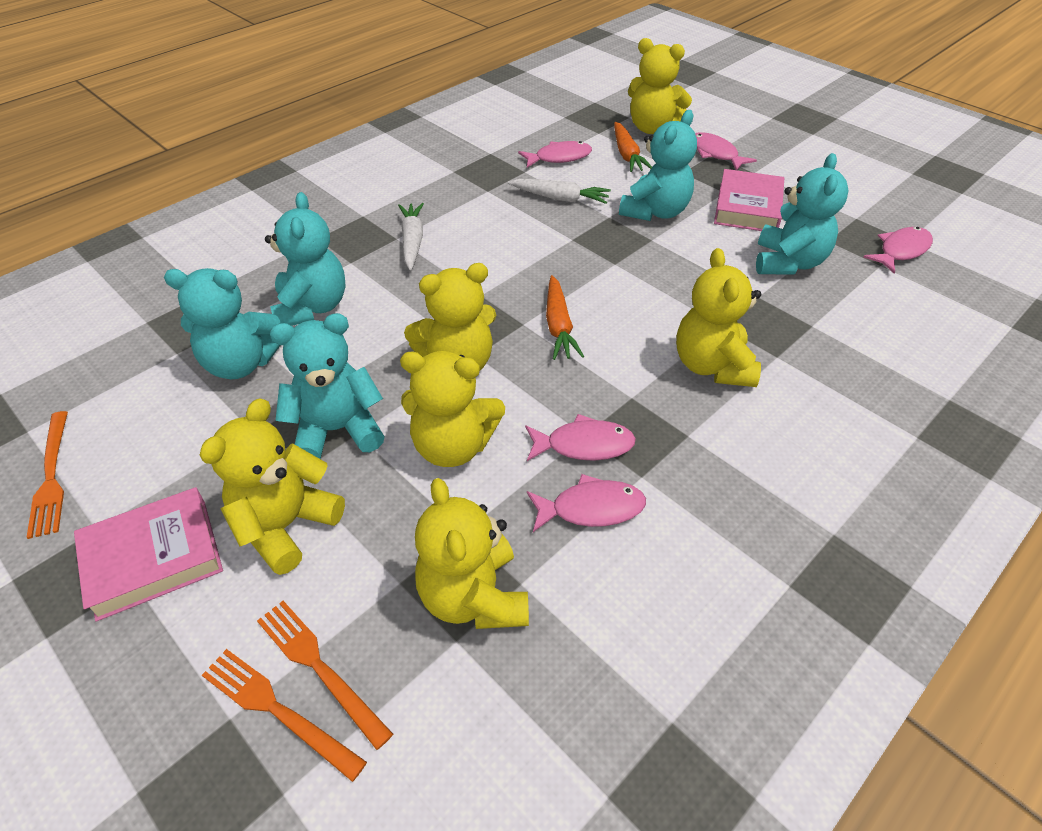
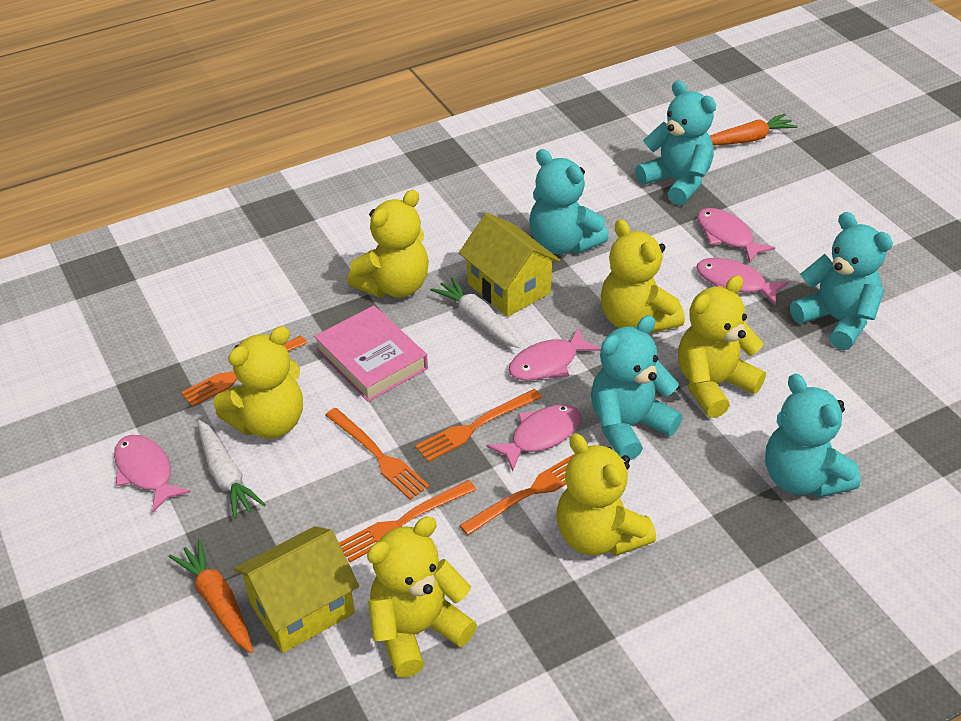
orange fork: 3 -> 5
pink book: 2 -> 1
yellow house: 0 -> 2

